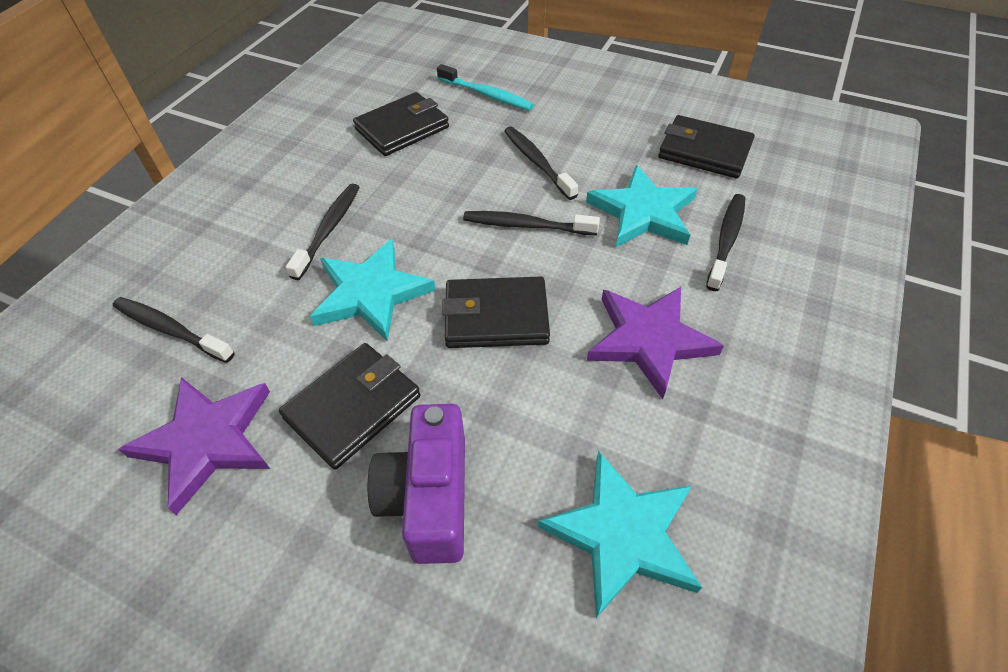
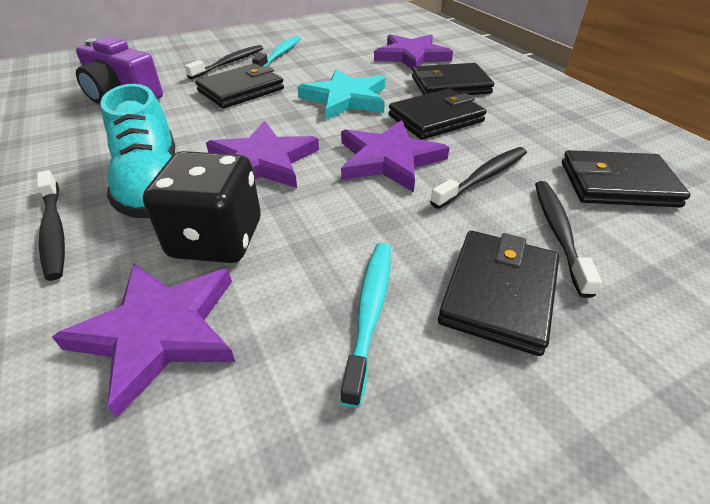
black dice: 0 -> 1
black toothbrush: 5 -> 4
black wallet: 4 -> 5
purple star: 2 -> 4
turquoise shoe: 0 -> 1
turquoise star: 3 -> 1
turquoise toothbrush: 1 -> 2

